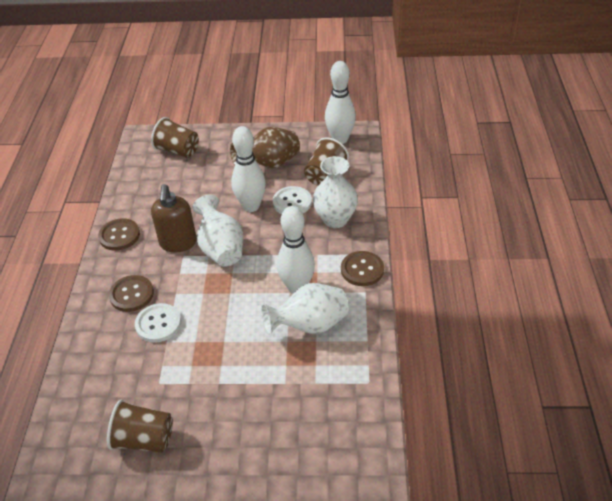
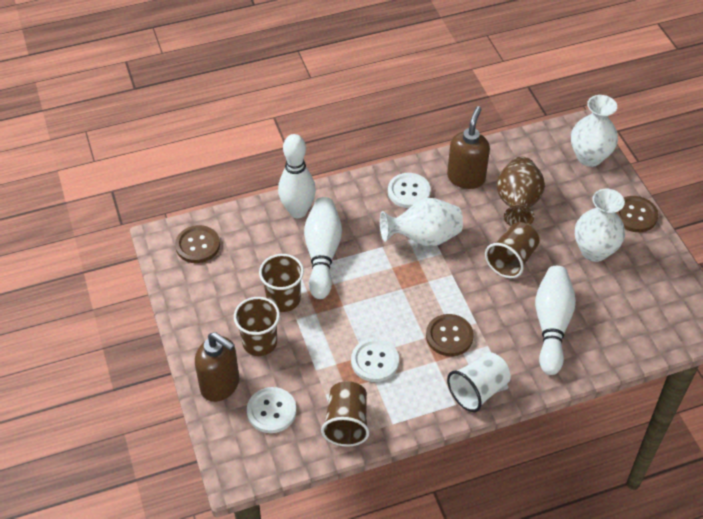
brown cup: 3 -> 4
brown soap dispenser: 1 -> 2
white button: 2 -> 3
white cup: 0 -> 1

